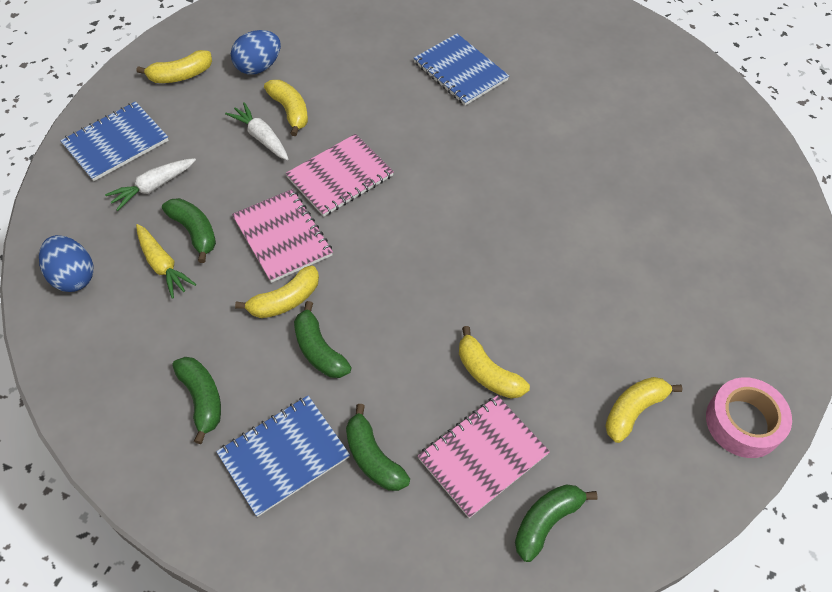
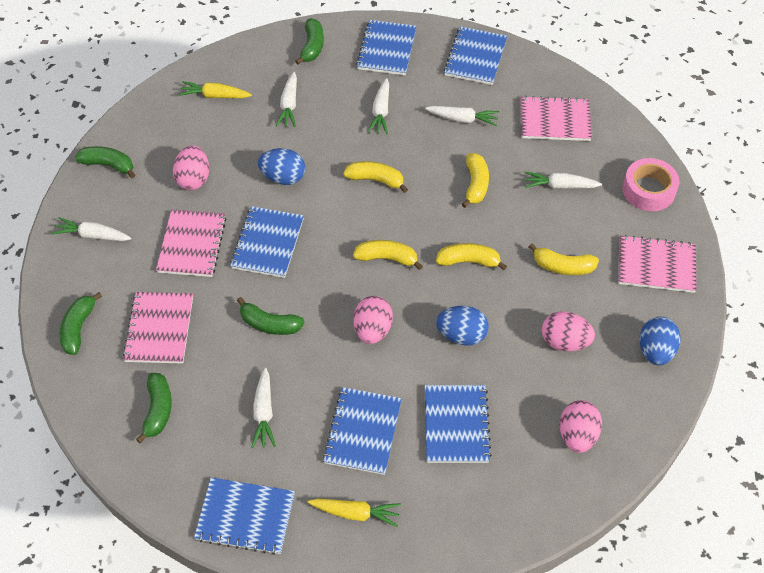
blue egg: 2 -> 3
blue notebook: 3 -> 6
pink egg: 0 -> 4
pink notebook: 3 -> 4
white carrot: 2 -> 6
yellow carrot: 1 -> 2

